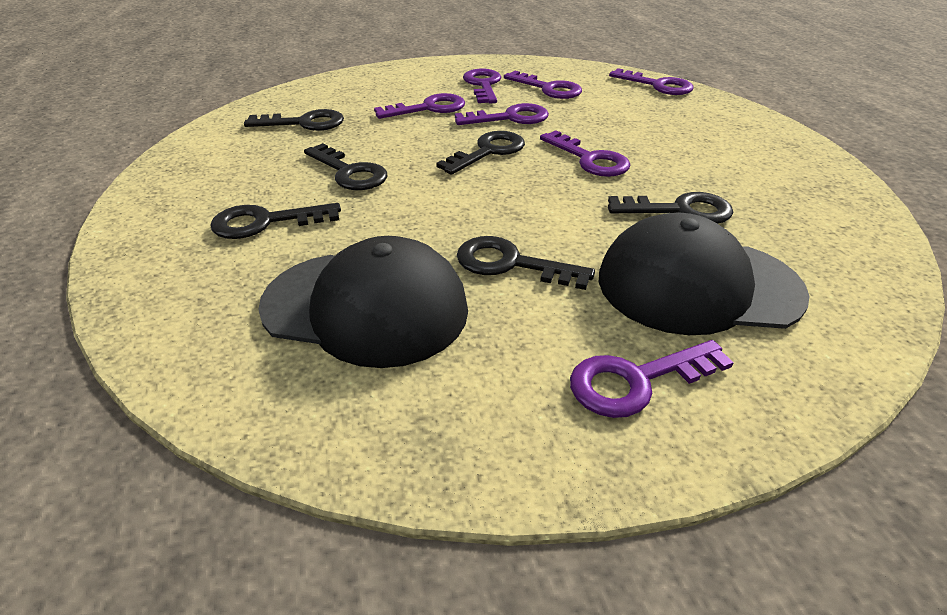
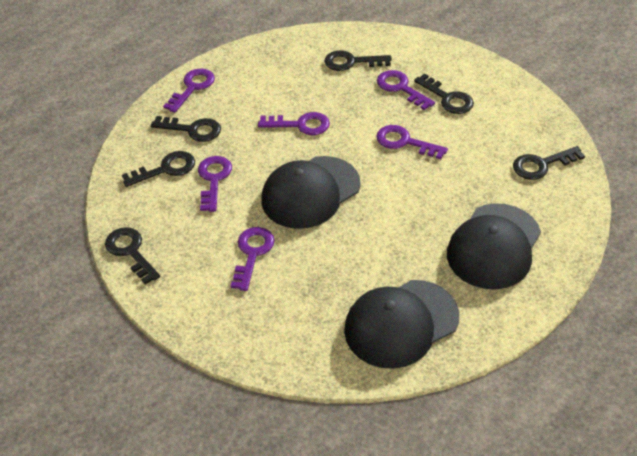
black cap: 2 -> 3
purple key: 7 -> 6

